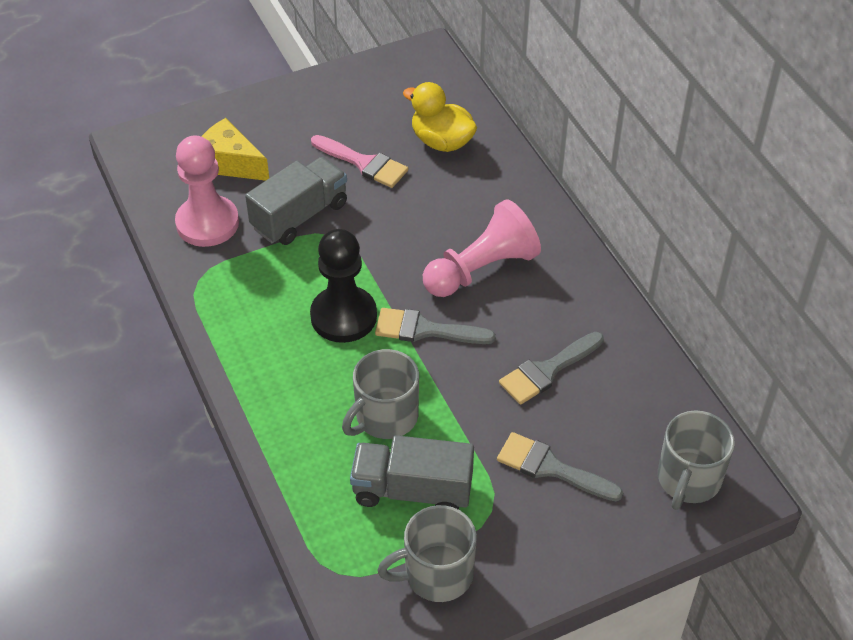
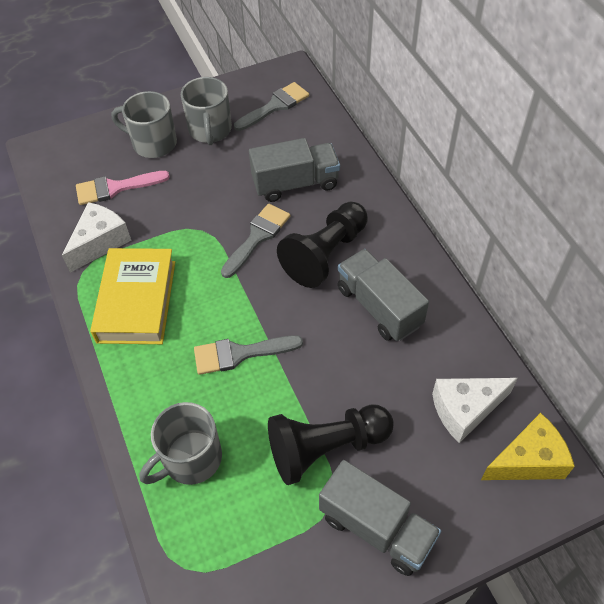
black pawn: 1 -> 2
grey truck: 2 -> 3
pink pawn: 2 -> 0
white cheese: 0 -> 2
yellow book: 0 -> 1
yellow duck: 1 -> 0

